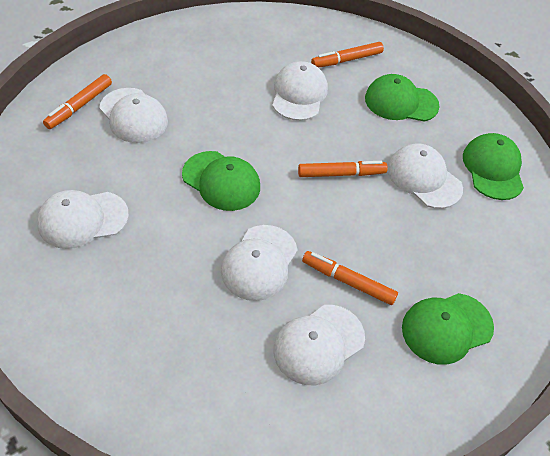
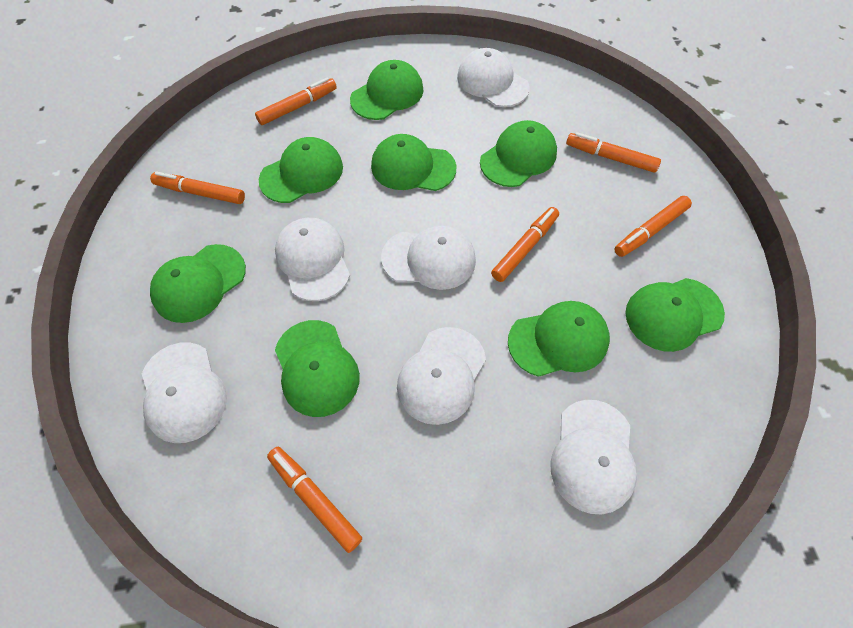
green cap: 4 -> 8
orange marker: 4 -> 6

